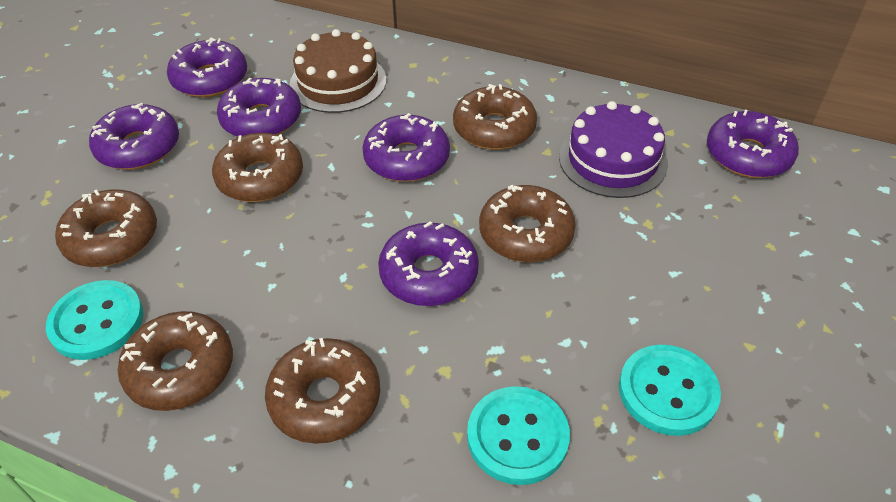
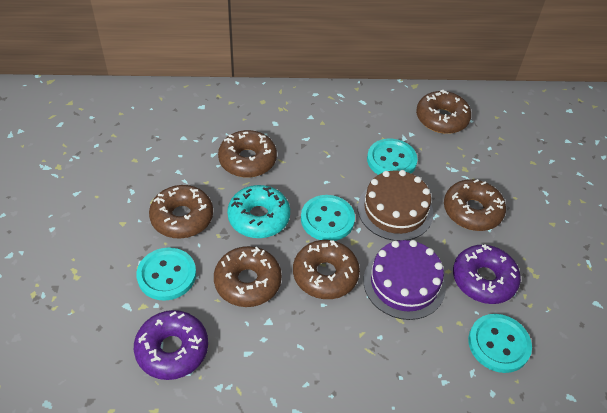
purple donut: 6 -> 2
turquoise button: 3 -> 4
turquoise donut: 0 -> 1

